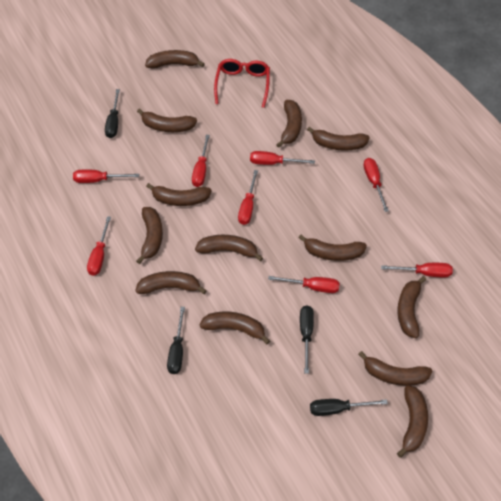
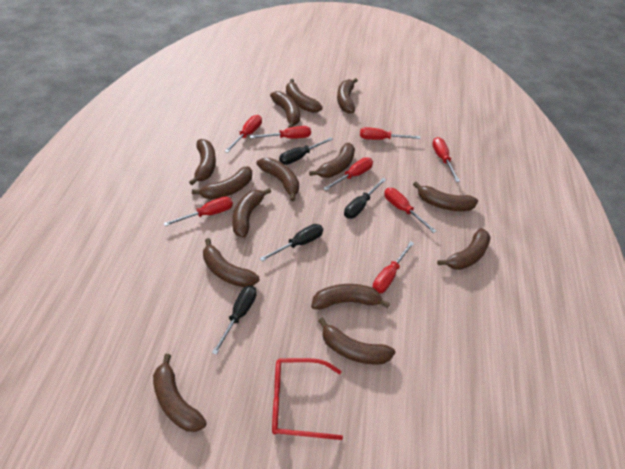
brown banana: 13 -> 14

